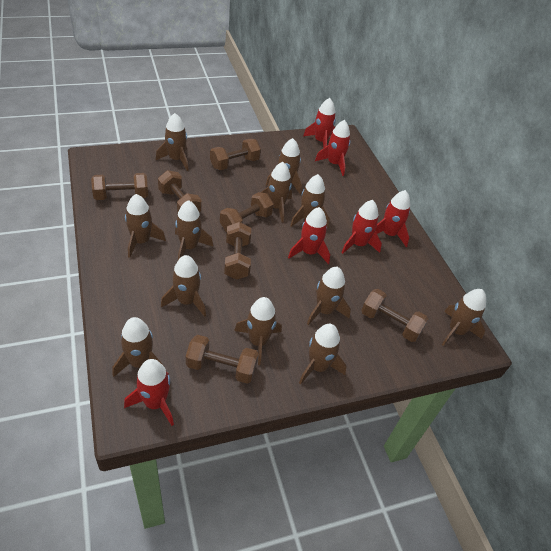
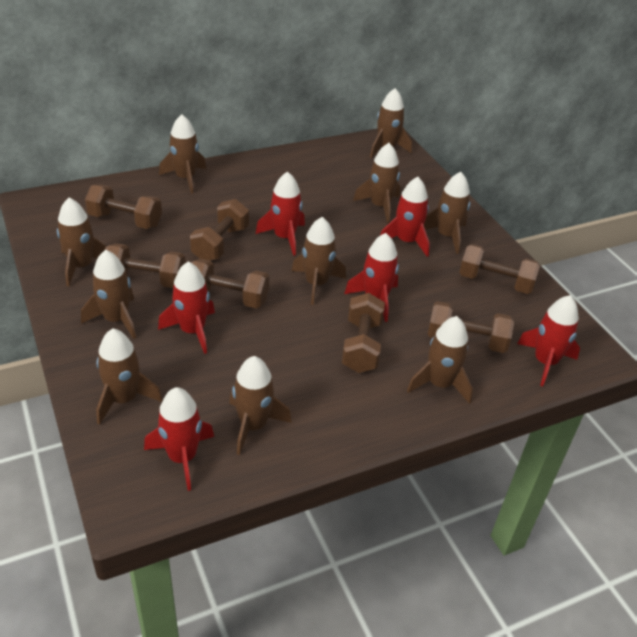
brown rocket: 12 -> 10

